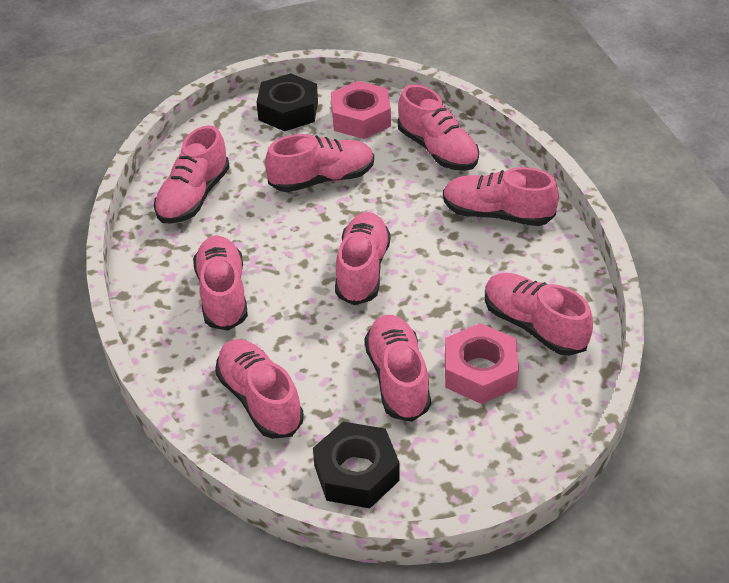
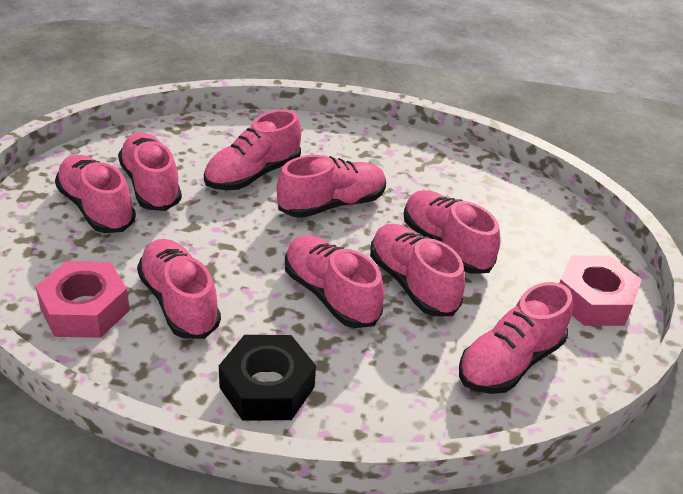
black nut: 2 -> 1

